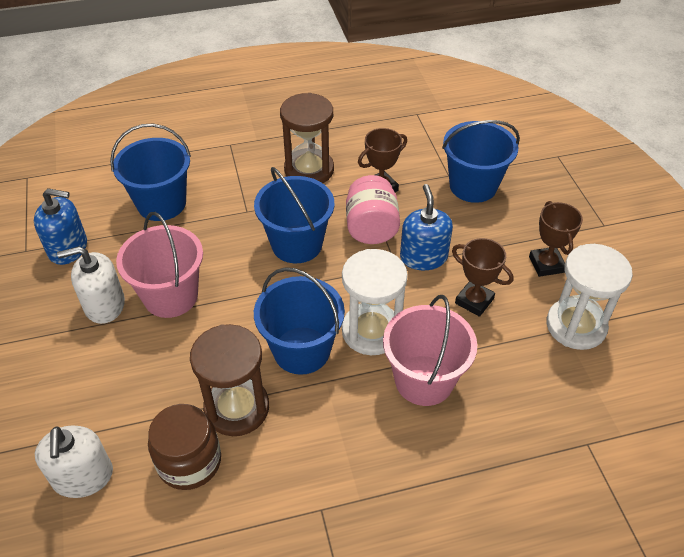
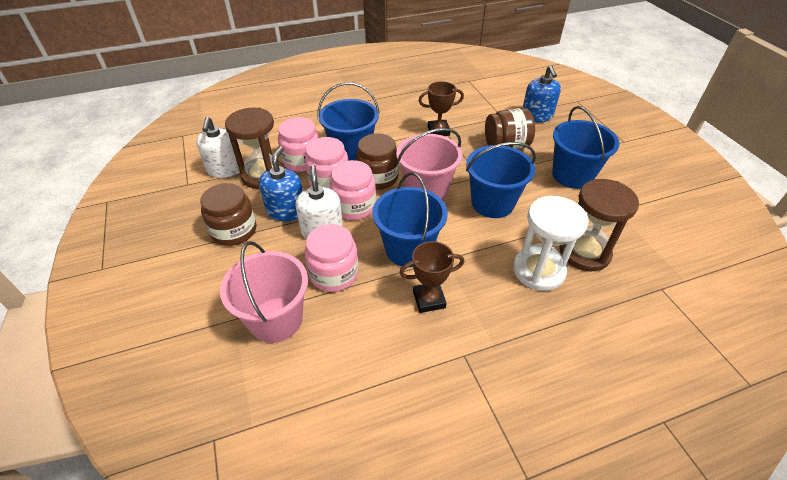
brown jar: 1 -> 3
brown trophy: 3 -> 2
pink jar: 1 -> 4
white hourglass: 2 -> 1

